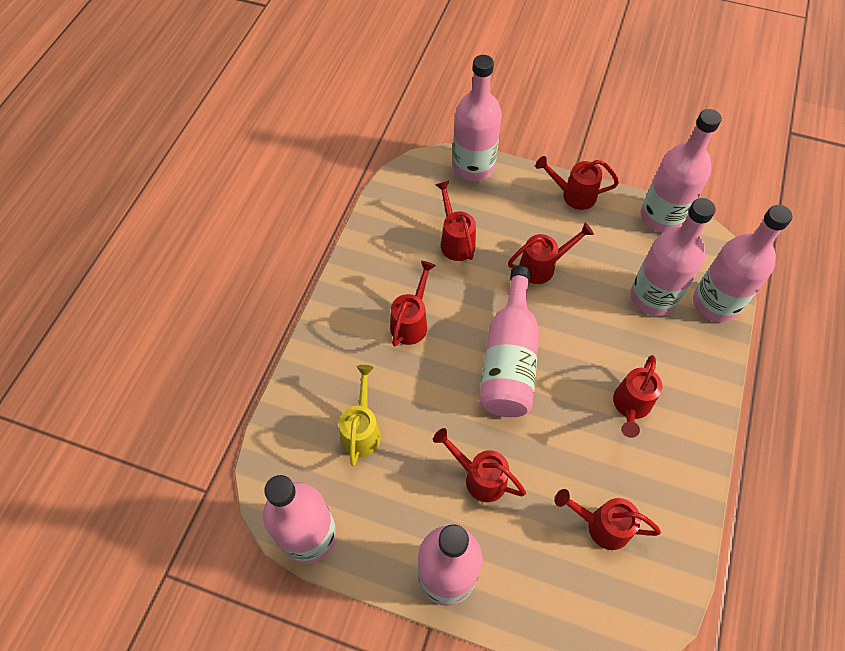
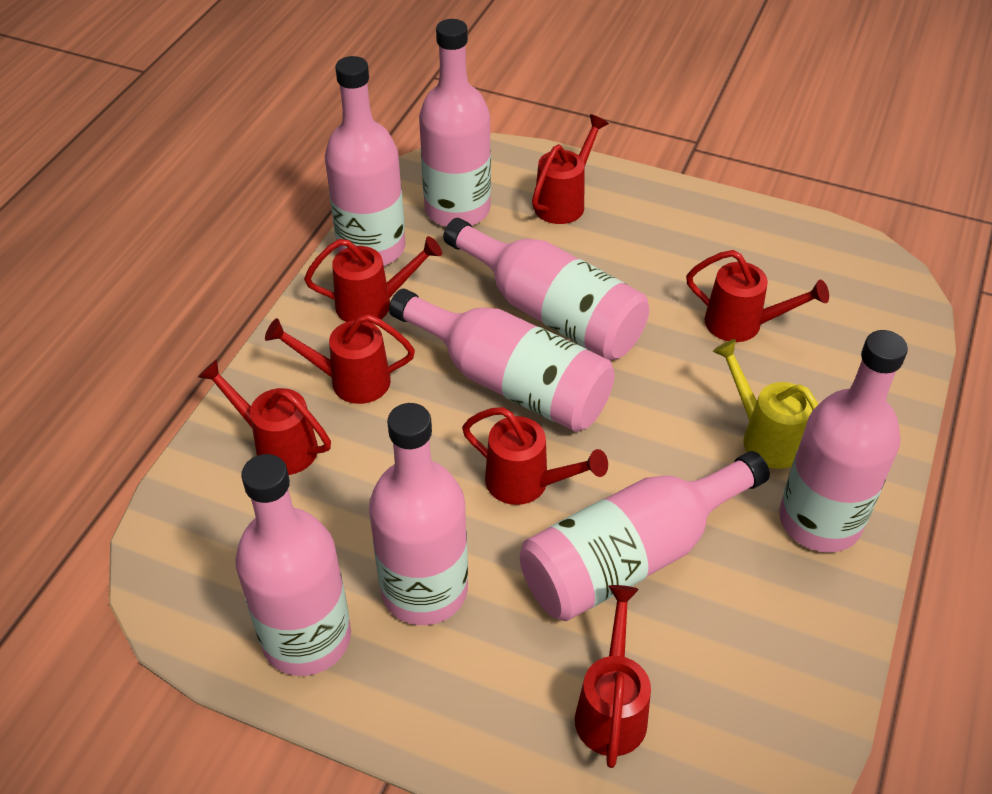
pink bottle: 7 -> 8

